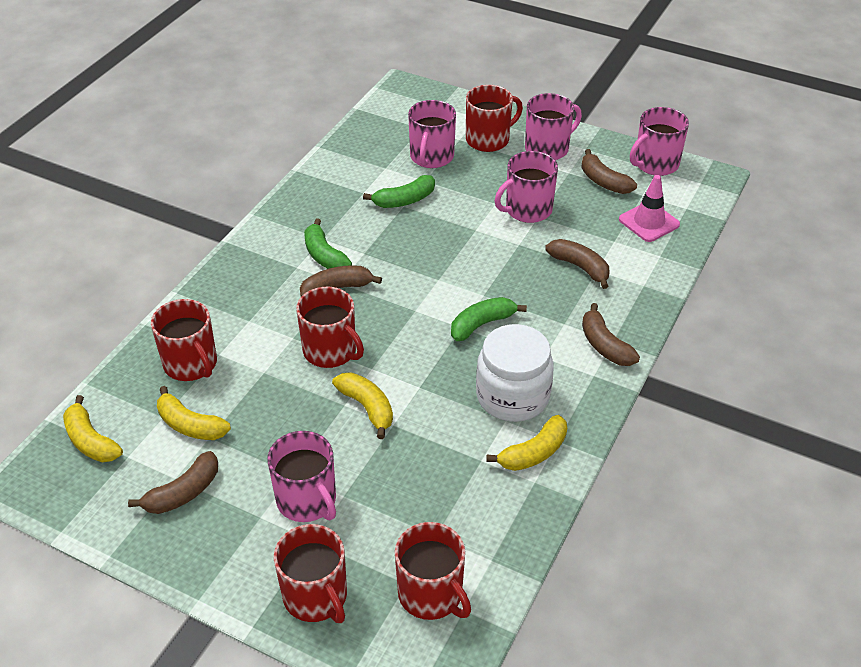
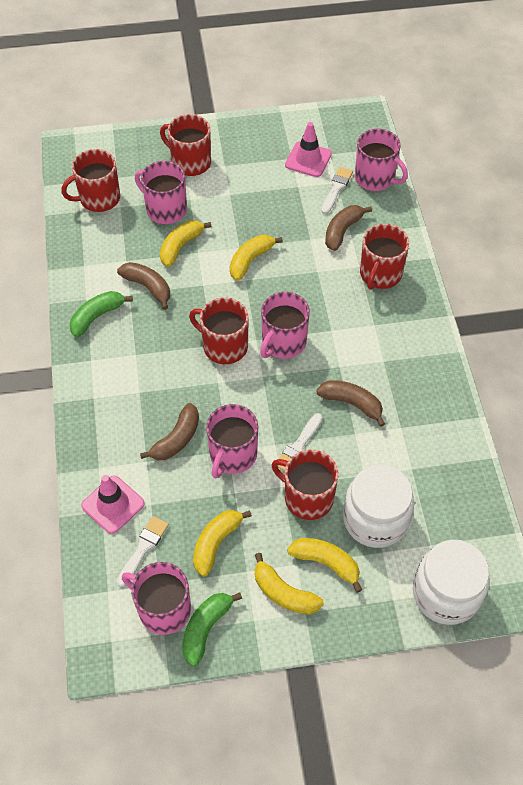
brown banana: 5 -> 4
green banana: 3 -> 2
pink traffic cone: 1 -> 2
white brush: 0 -> 3
white jar: 1 -> 2
yellow banana: 4 -> 5

